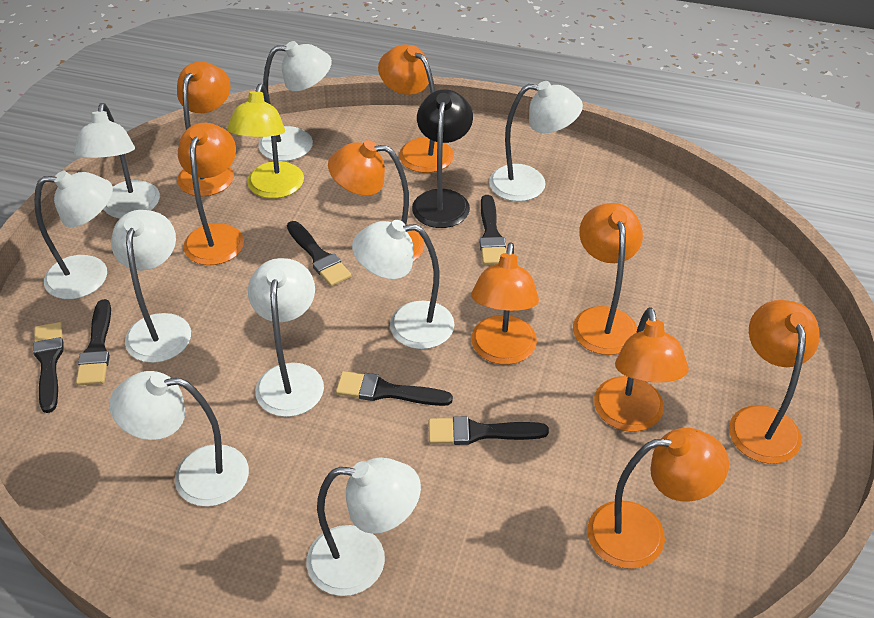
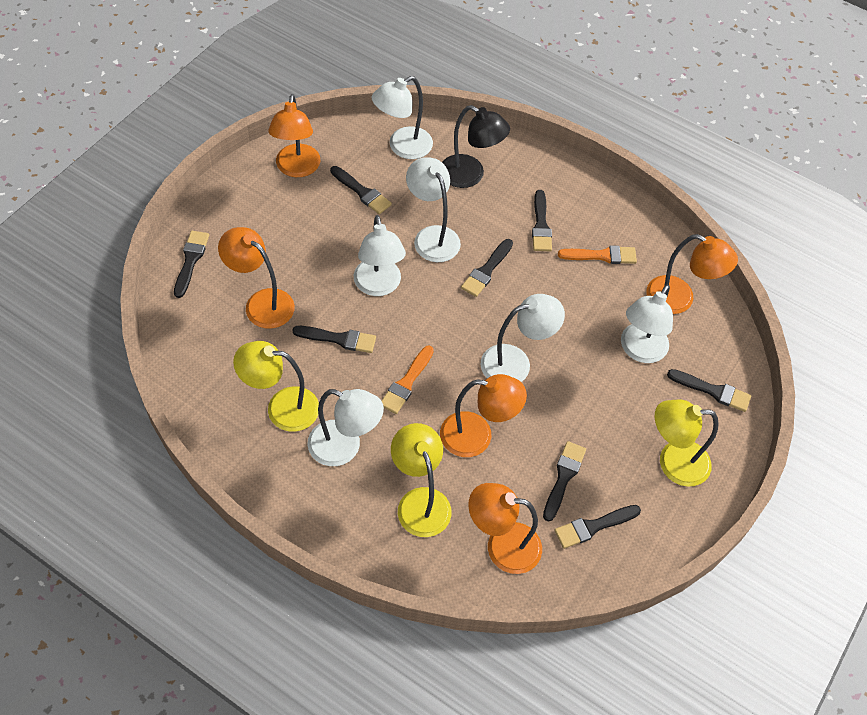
black brush: 6 -> 8
orange brush: 0 -> 2
orange lamp: 9 -> 5
white lamp: 9 -> 6
yellow lamp: 1 -> 3

